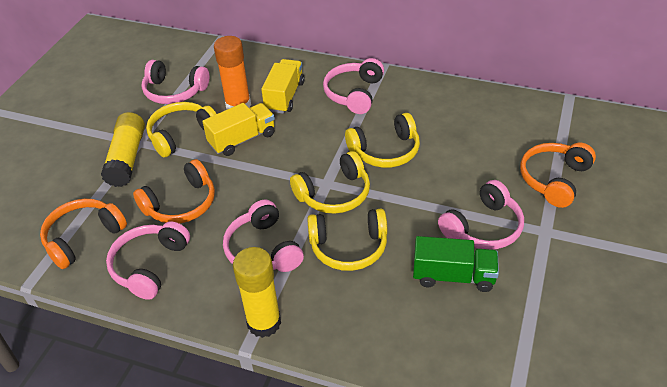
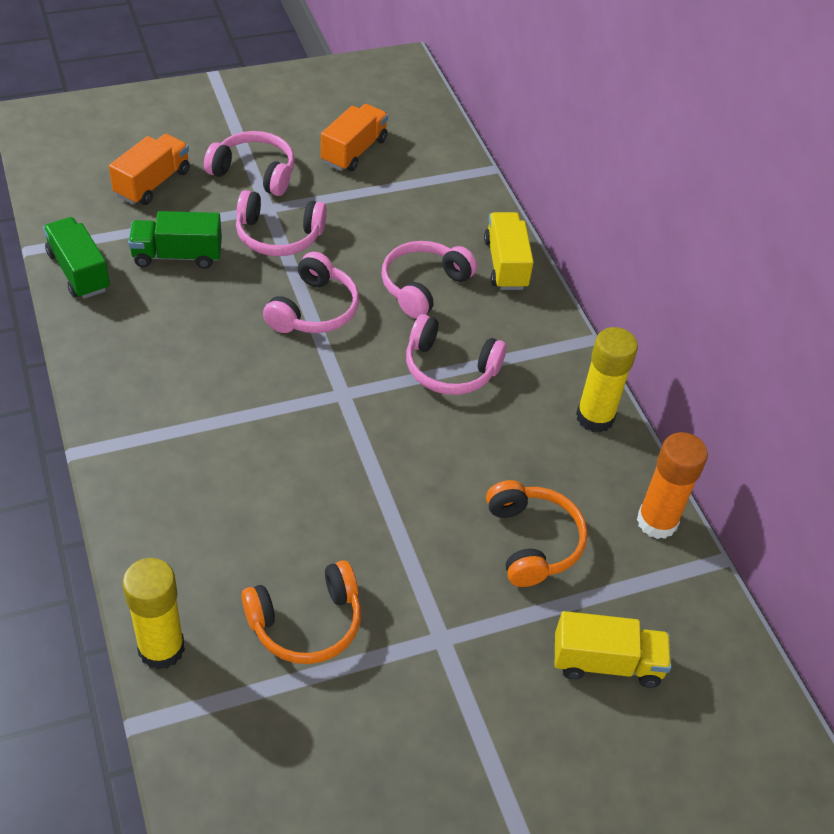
green truck: 1 -> 2
orange headphones: 3 -> 2
orange truck: 0 -> 2
yellow headphones: 4 -> 0

